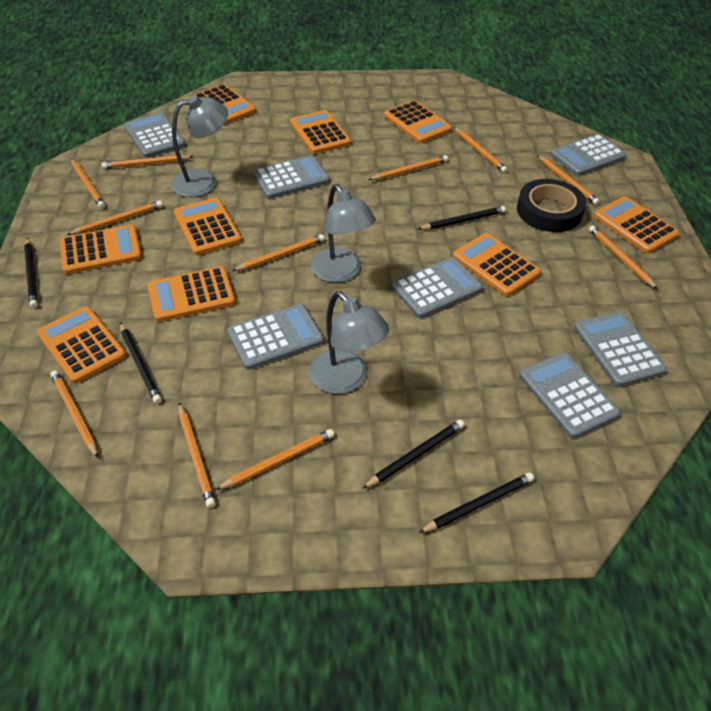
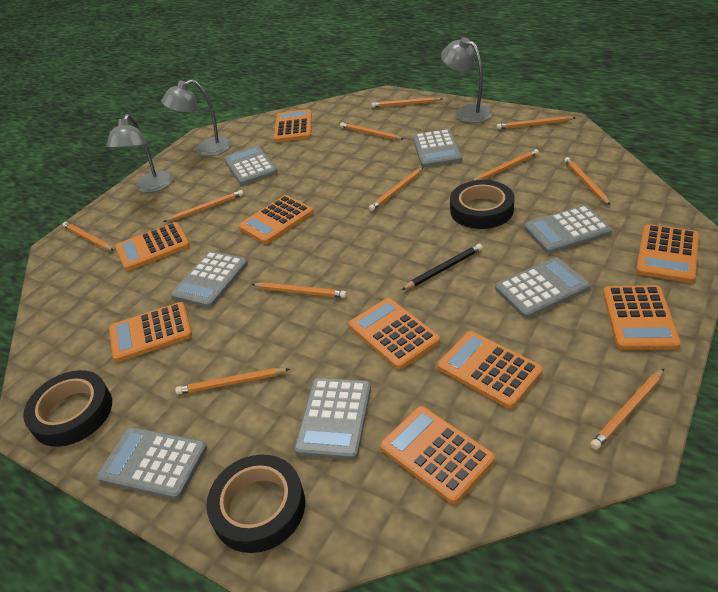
black pencil: 5 -> 1
black tape: 1 -> 3

